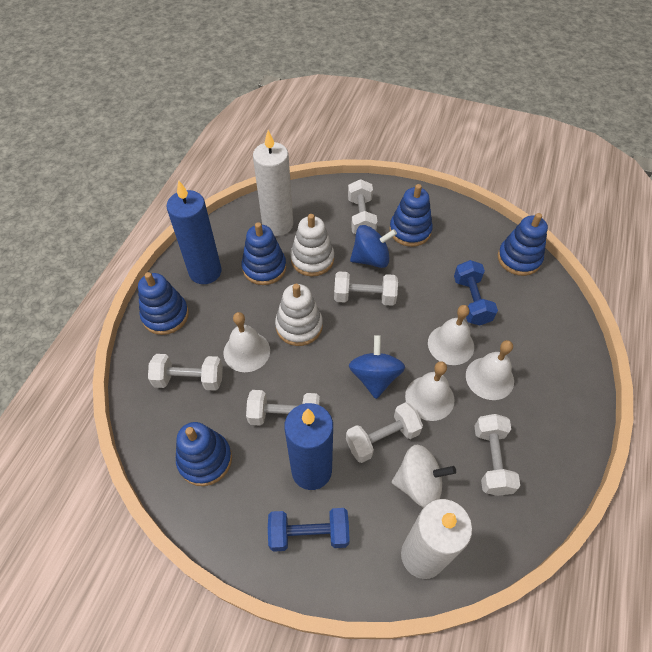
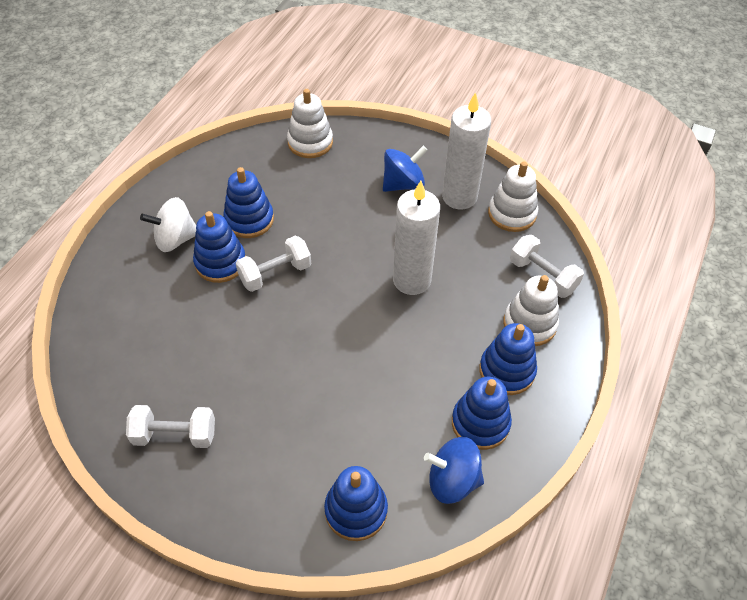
blue candle: 2 -> 0
blue dumbbell: 2 -> 0
white bell: 4 -> 0
white dumbbell: 6 -> 3
white stacking toy: 2 -> 3

